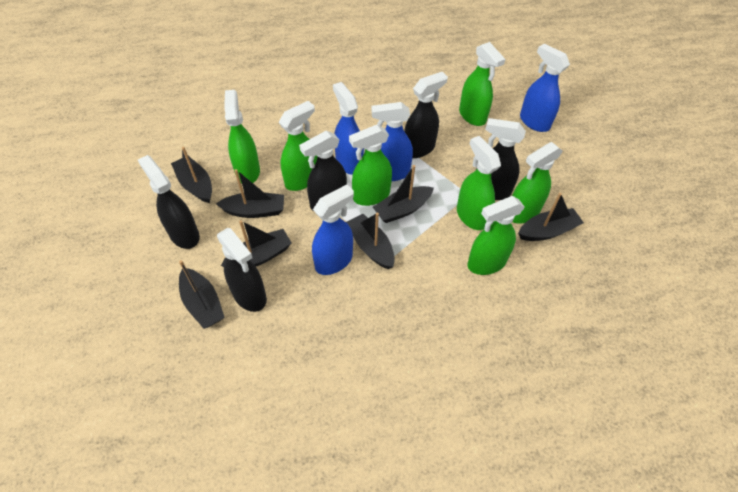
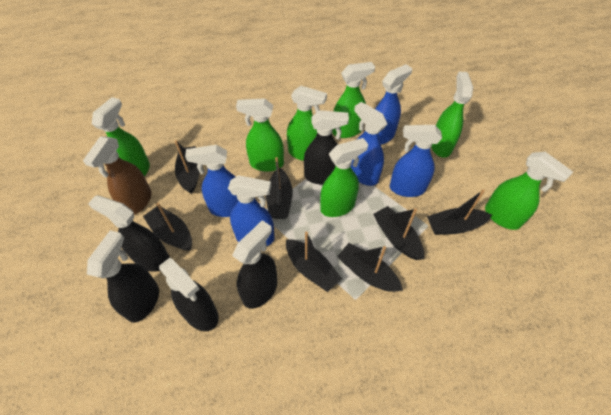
blue spray bottle: 4 -> 5
brown spray bottle: 0 -> 1

